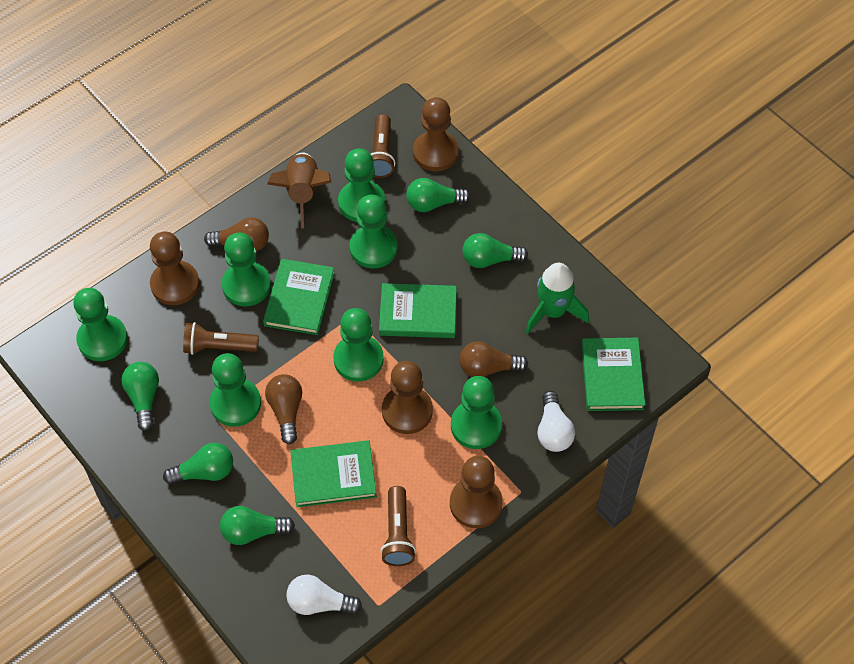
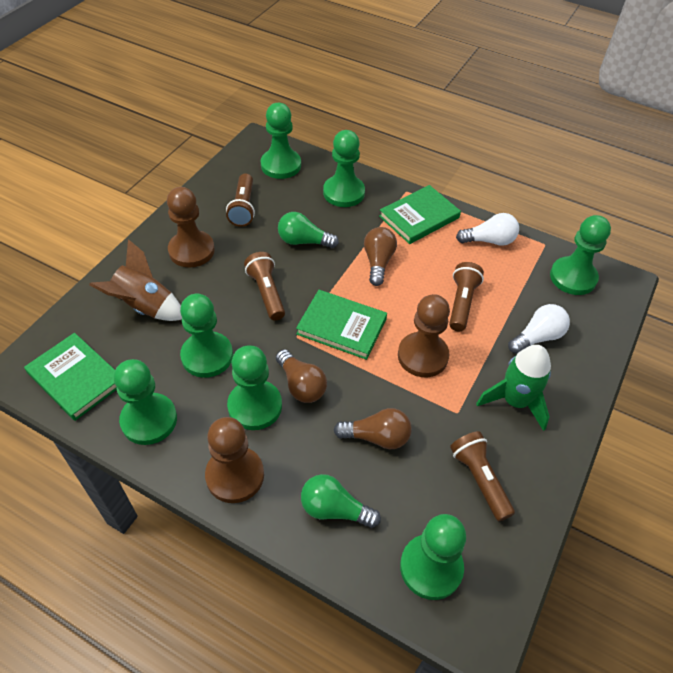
brown flashlight: 3 -> 4
brown pawn: 4 -> 3
green book: 4 -> 3
green light bulb: 5 -> 2

